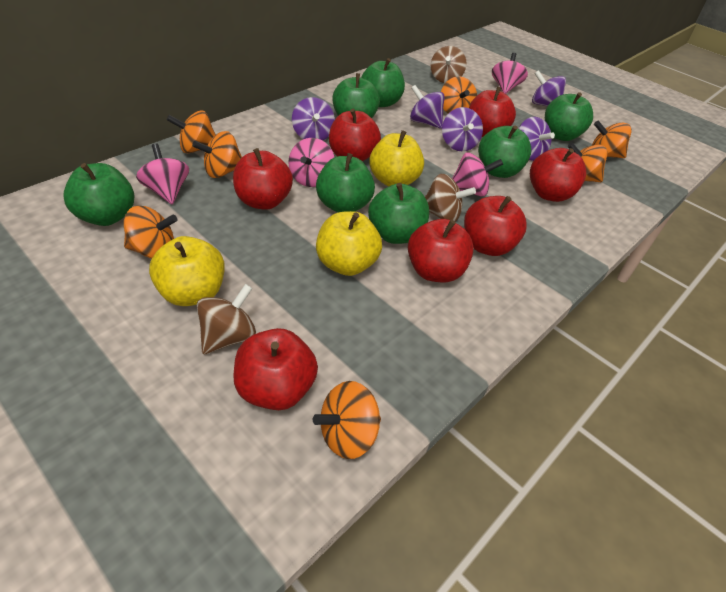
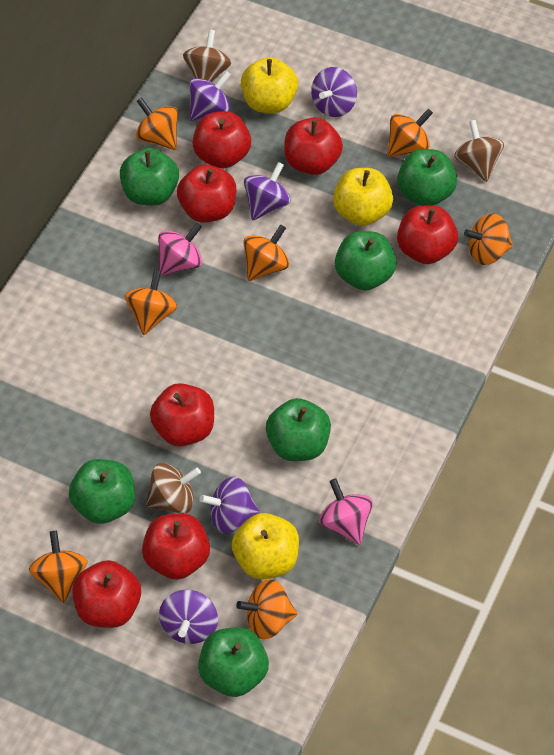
green apple: 7 -> 6
pink spinning top: 4 -> 2

